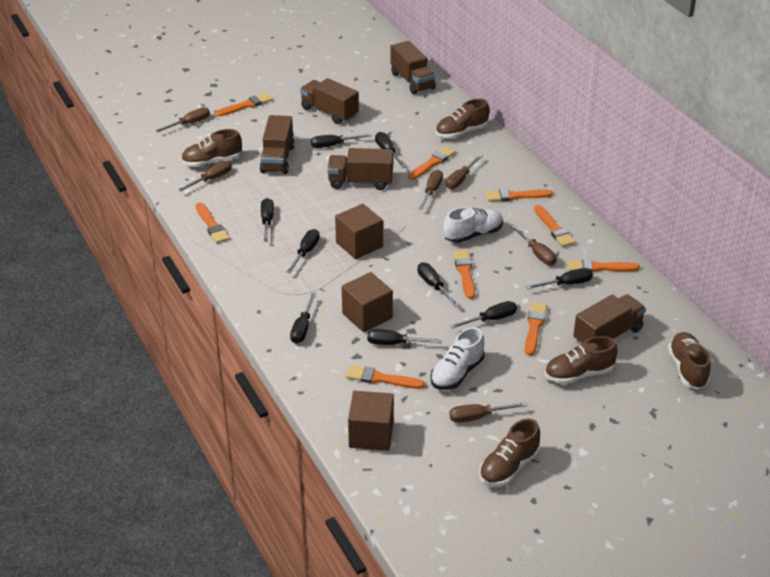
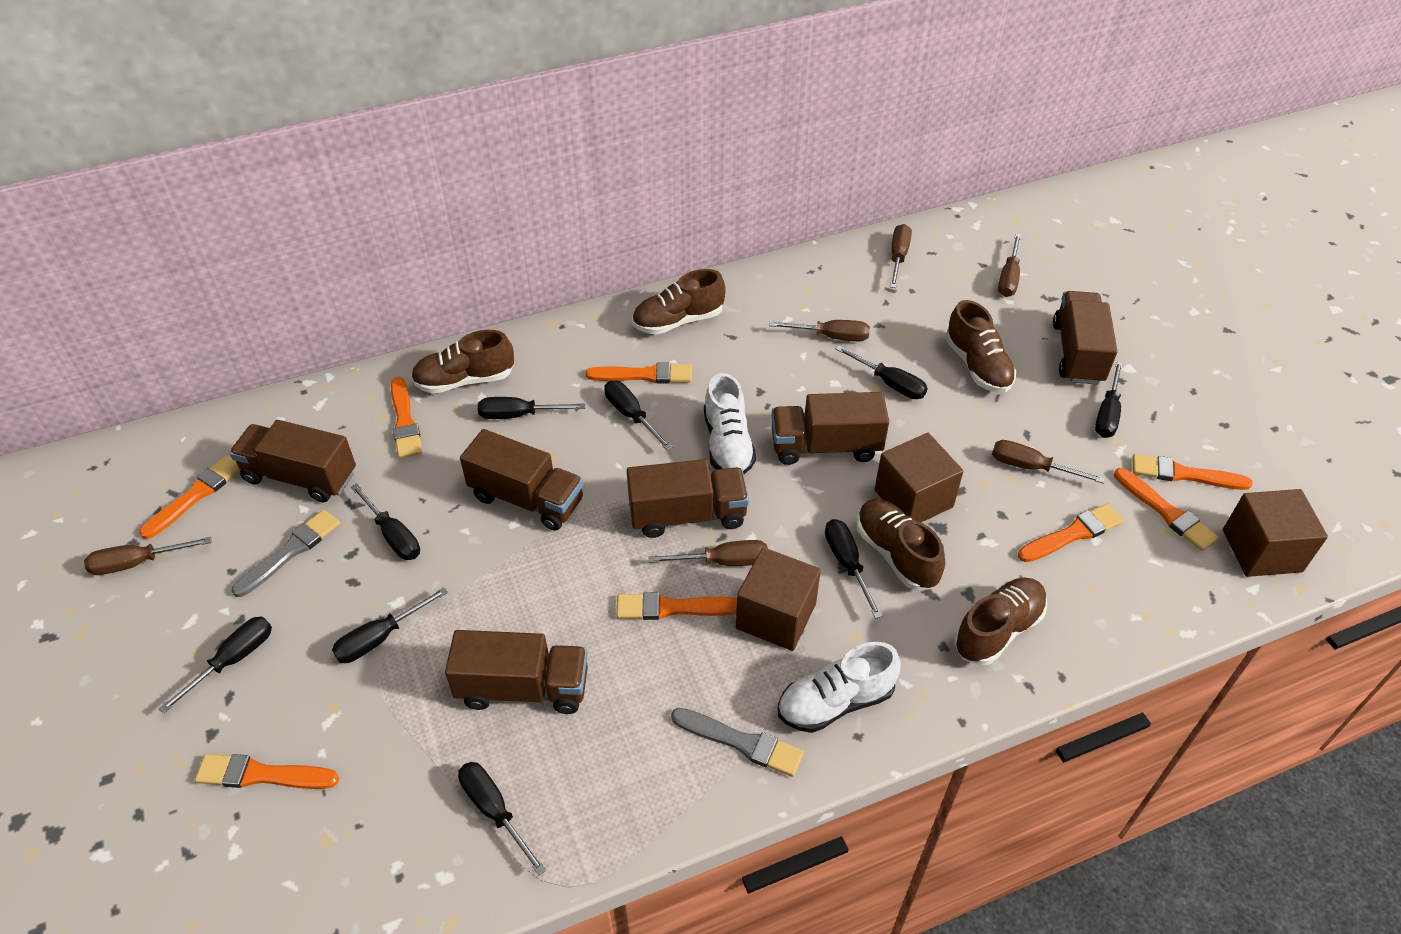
brown truck: 5 -> 6
grey brush: 0 -> 2
orange brush: 9 -> 8

